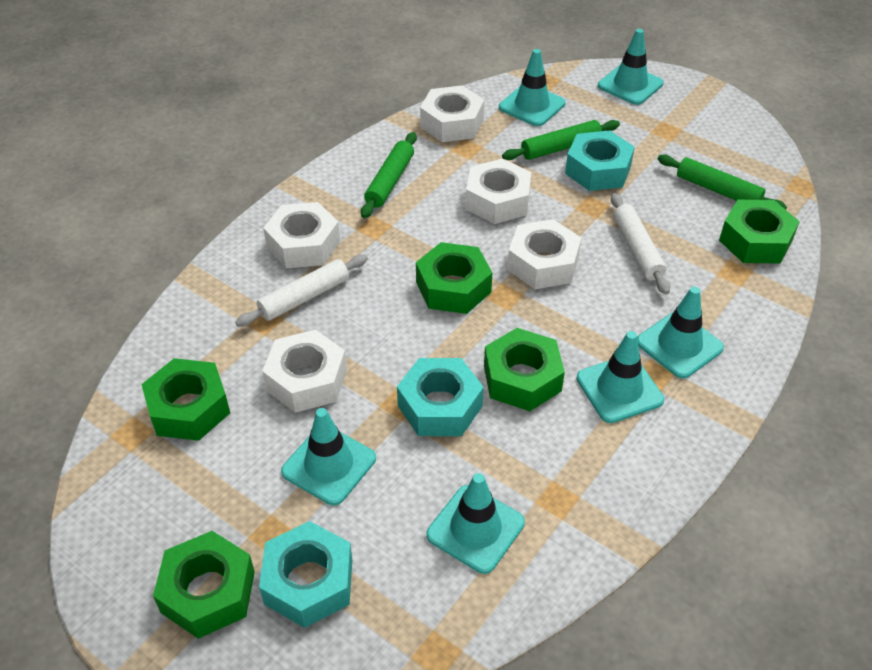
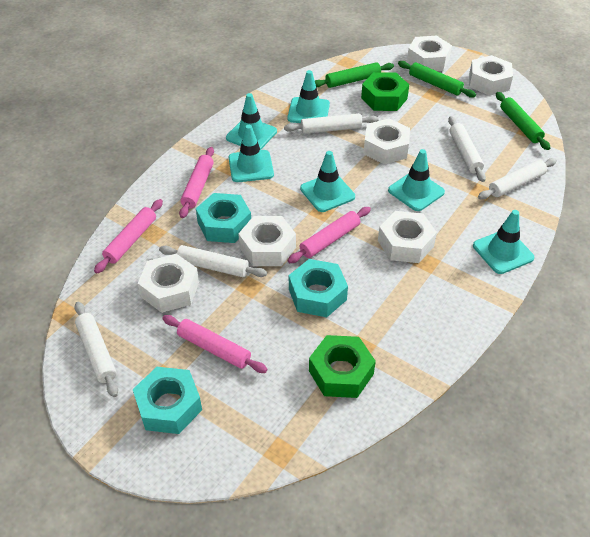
green nut: 5 -> 2
pink rolling pin: 0 -> 4
white nut: 5 -> 6
white rolling pin: 2 -> 5

